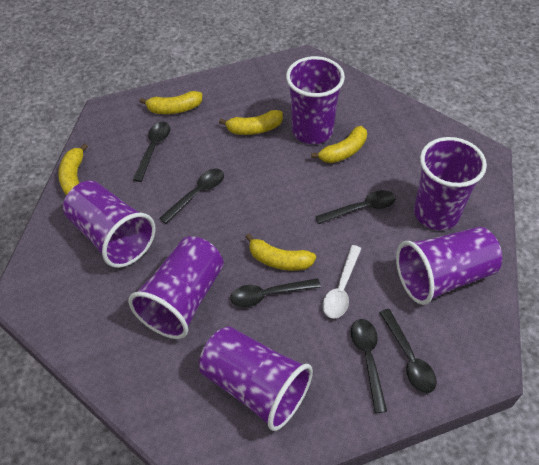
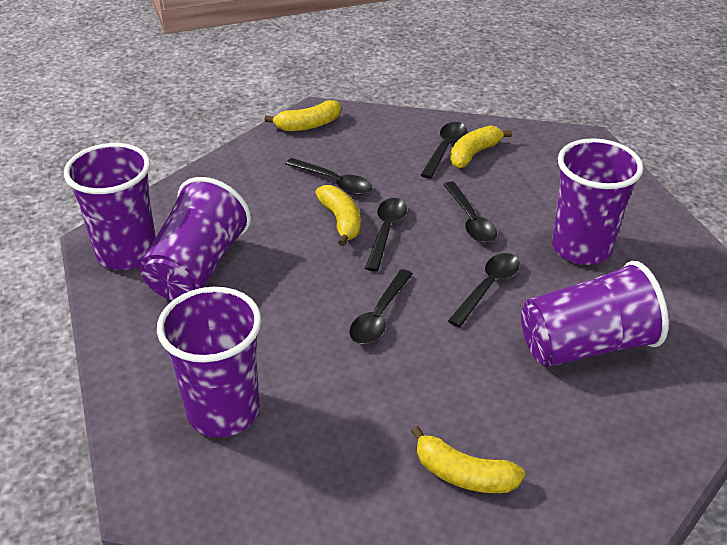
purple cup: 6 -> 5
white spoon: 1 -> 0
yellow banana: 5 -> 4

